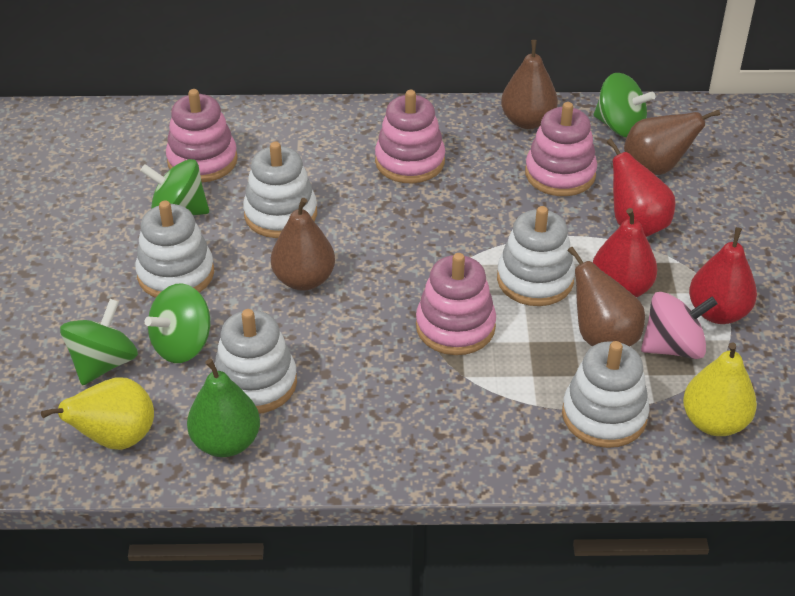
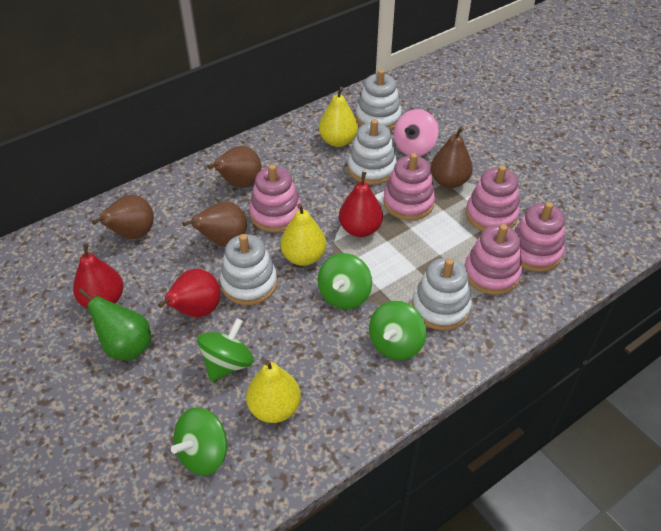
pink stacking toy: 4 -> 5
white stacking toy: 5 -> 4
yellow pear: 2 -> 3

